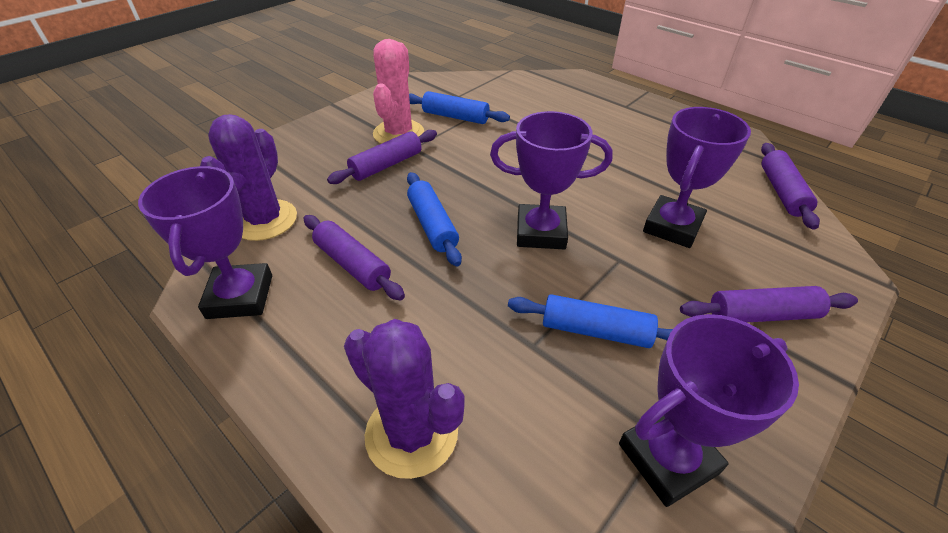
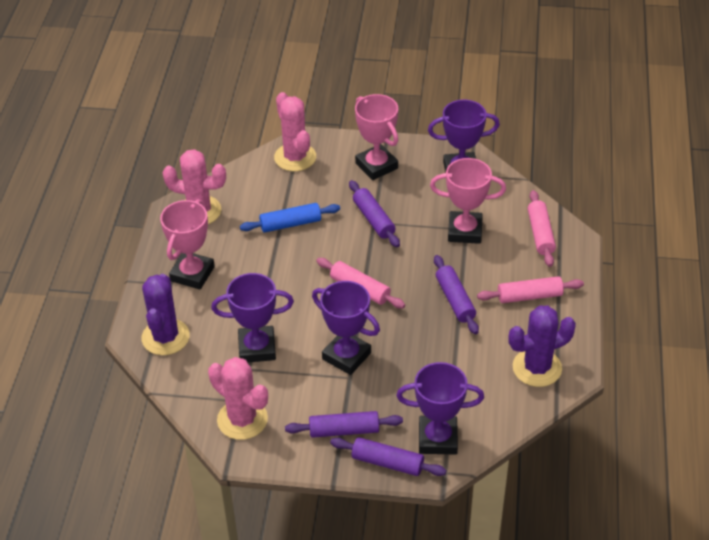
blue rolling pin: 3 -> 1
pink cactus: 1 -> 3
pink rolling pin: 0 -> 3
pink trophy: 0 -> 3

